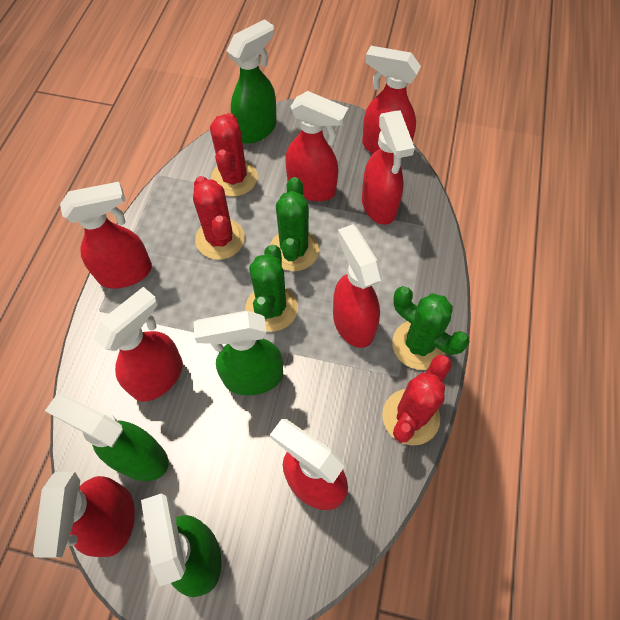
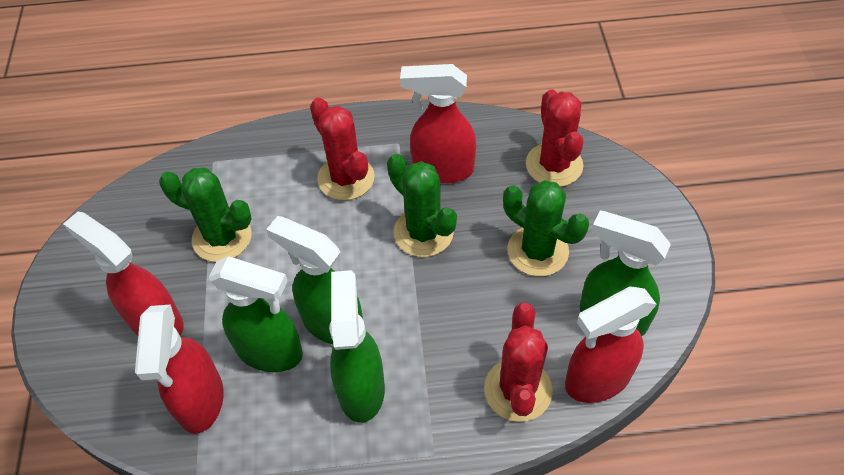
red spray bottle: 8 -> 4

